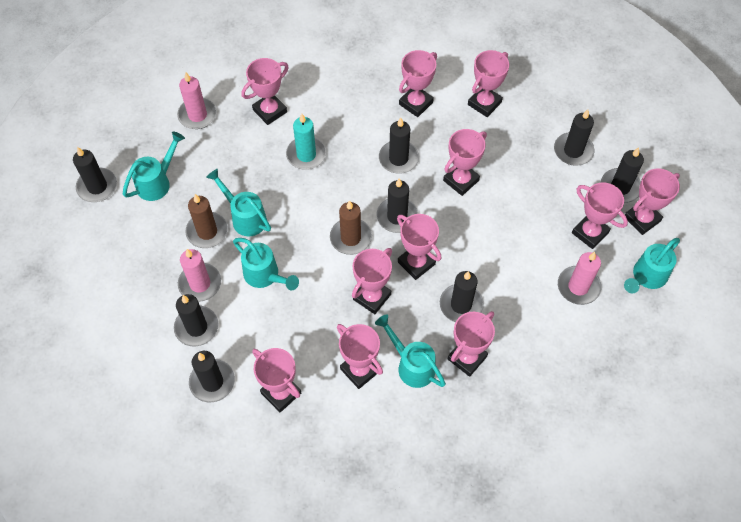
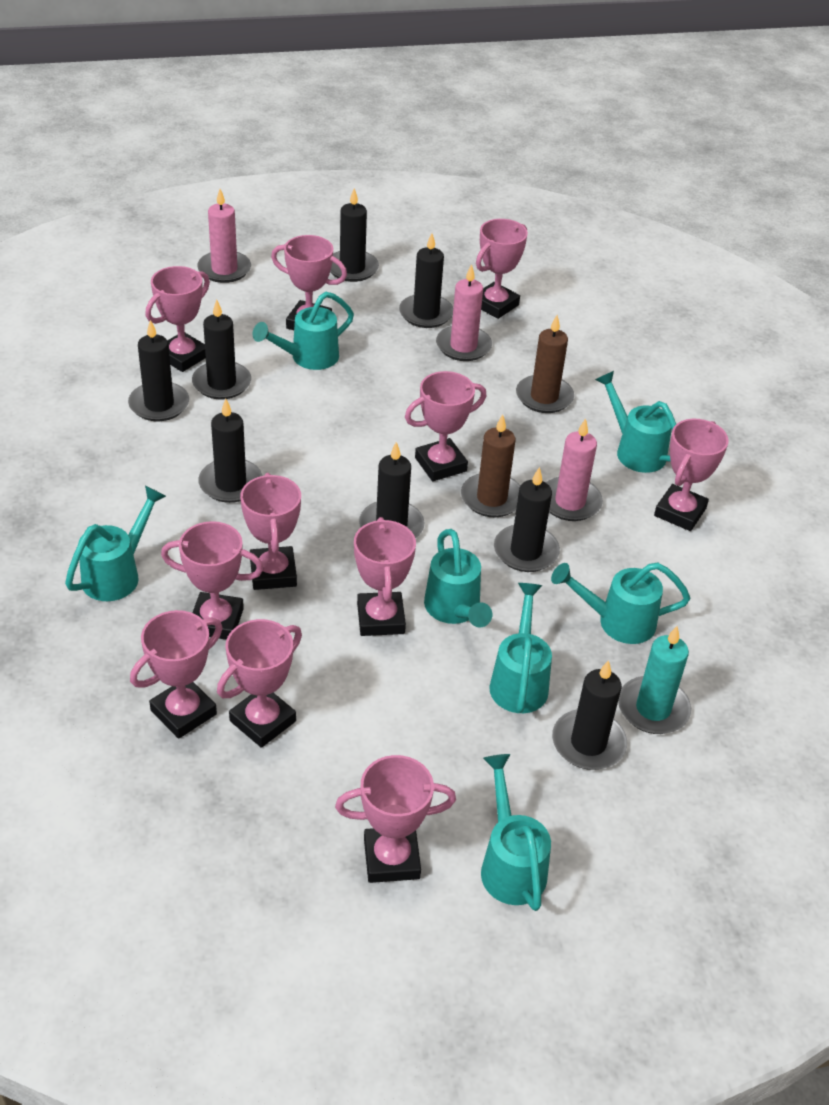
turquoise watering can: 5 -> 7

